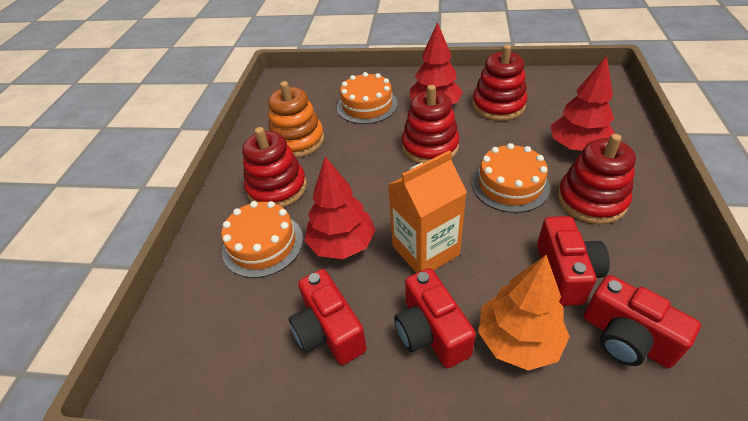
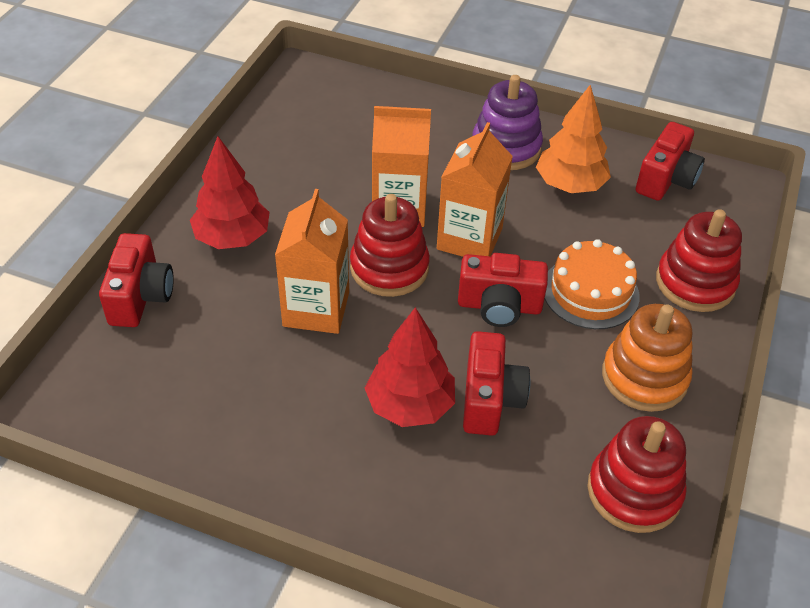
orange cake: 3 -> 1
orange carton: 1 -> 3
purple stacking toy: 0 -> 1
red stacking toy: 4 -> 3
red tree: 3 -> 2

